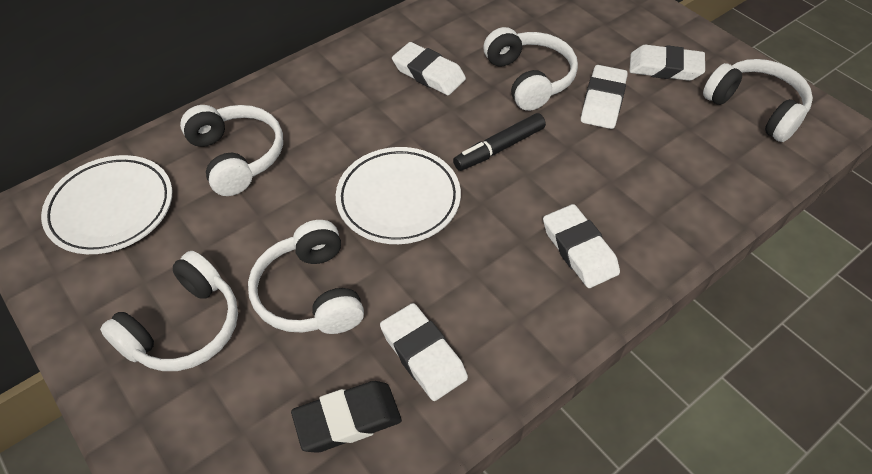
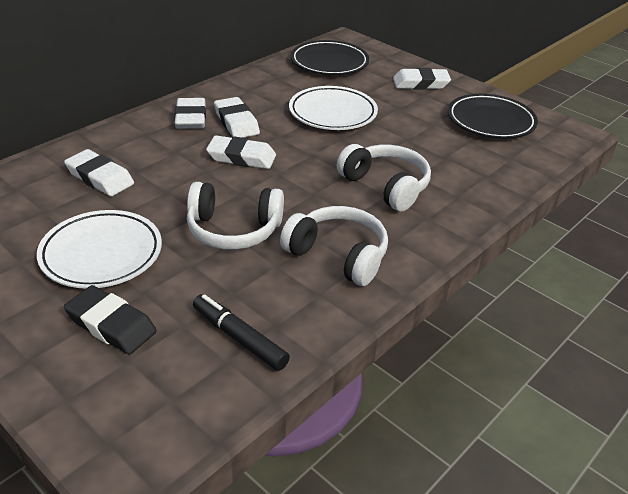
black plate: 0 -> 2
white headphones: 5 -> 3

